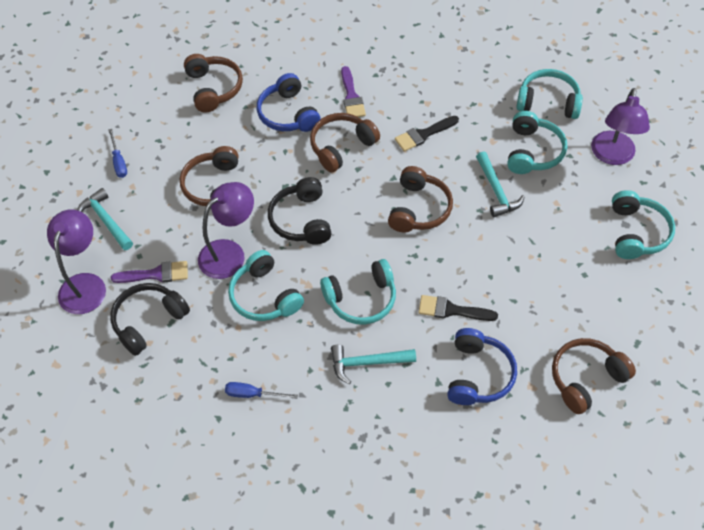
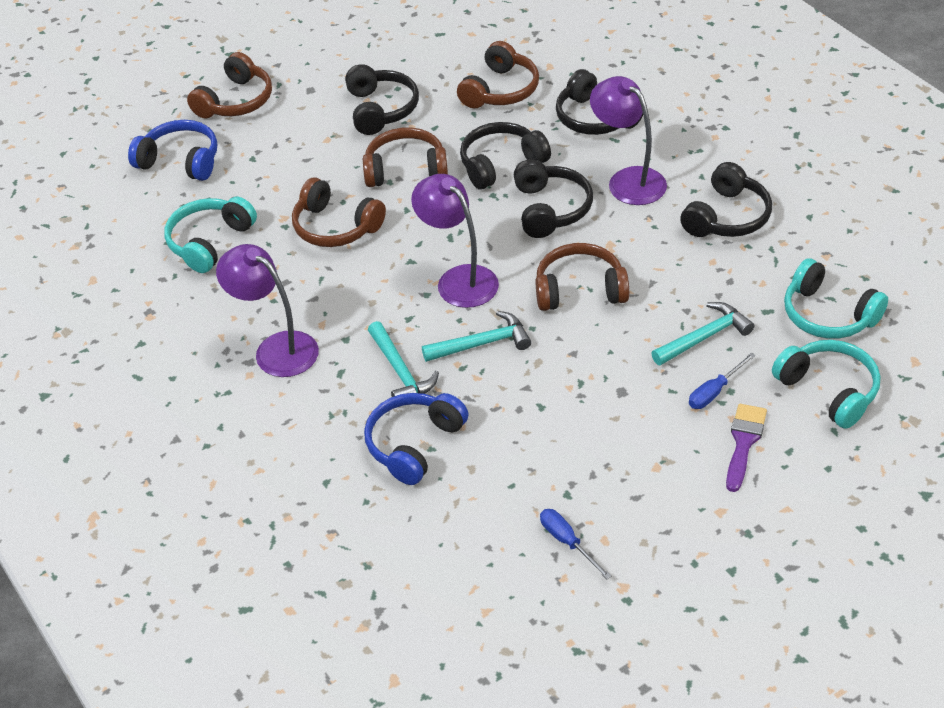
black brush: 2 -> 0
black headphones: 2 -> 5
purple brush: 2 -> 1
turquoise headphones: 5 -> 3

